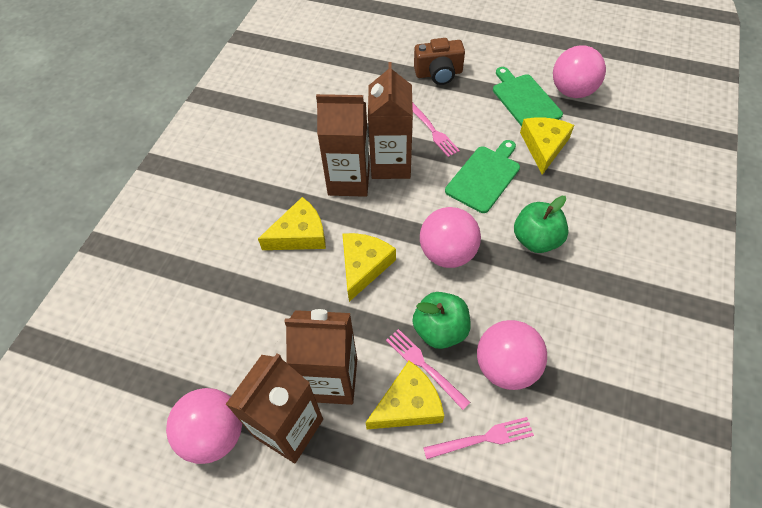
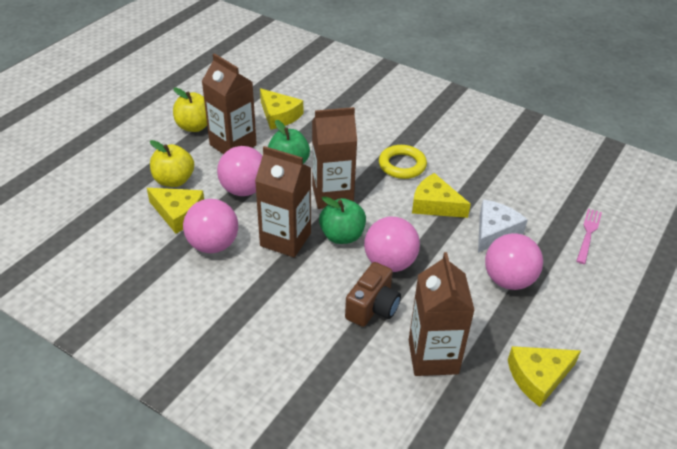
green cutting board: 2 -> 0
pink fork: 3 -> 1
white cheese: 0 -> 1
yellow apple: 0 -> 2
yellow ring: 0 -> 1

